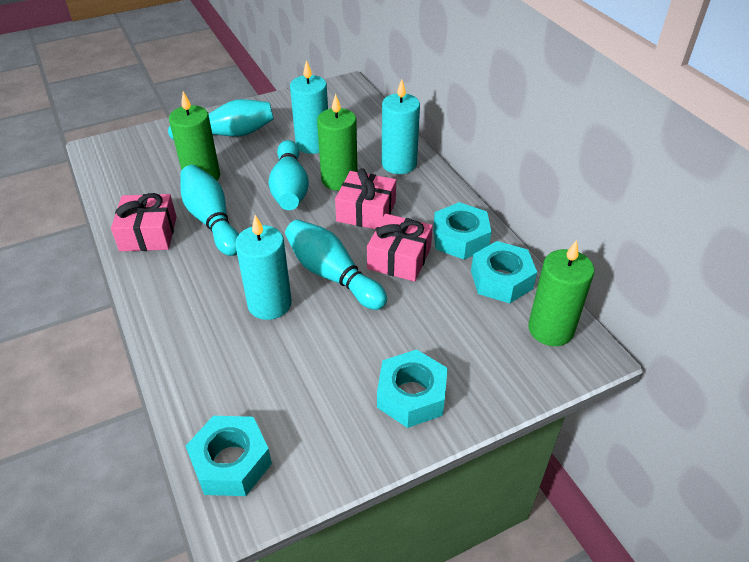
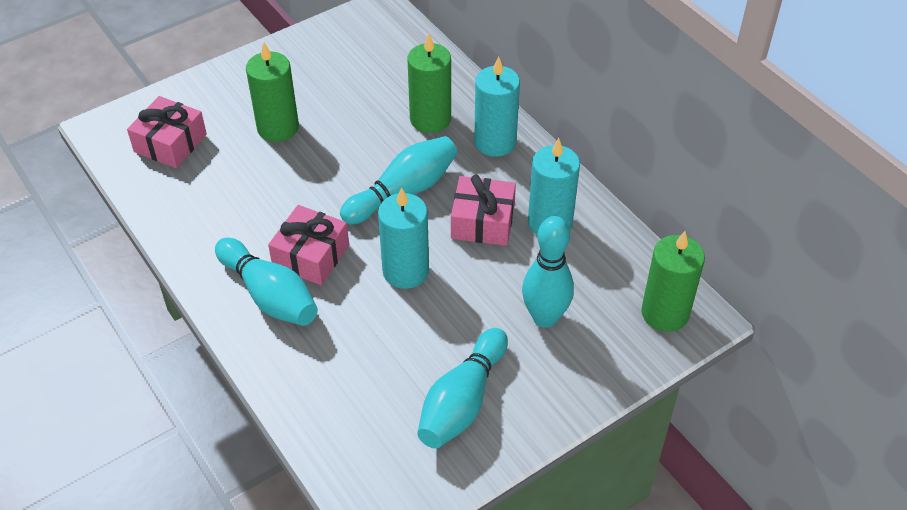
turquoise nut: 4 -> 0

